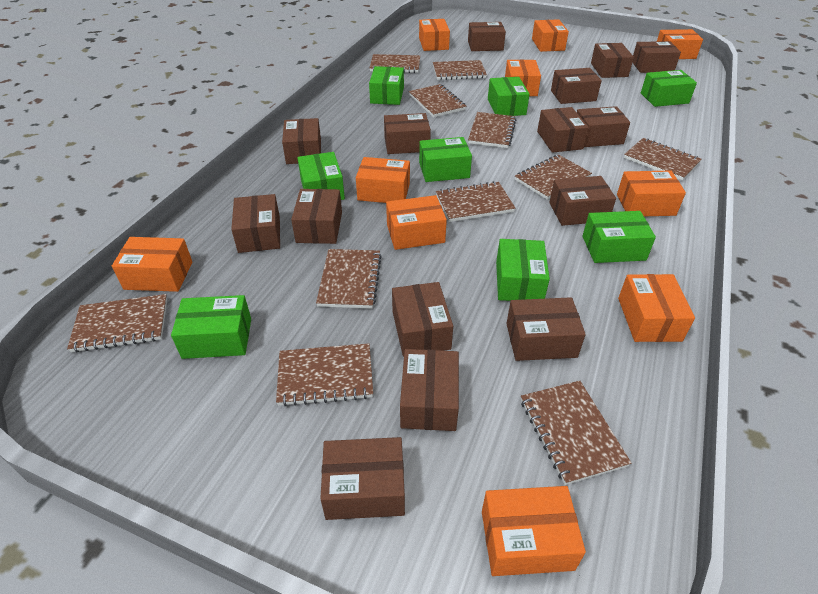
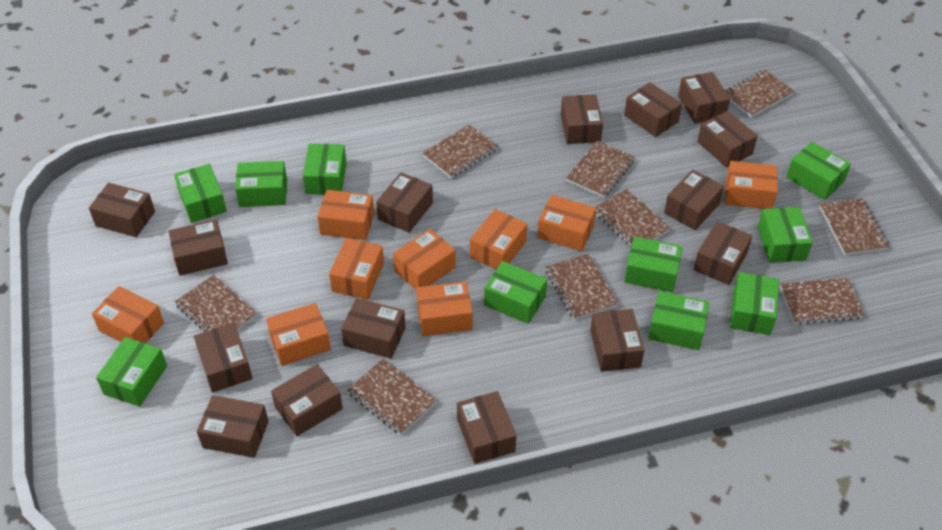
brown notebook: 11 -> 9
green box: 8 -> 10
orange box: 10 -> 9

